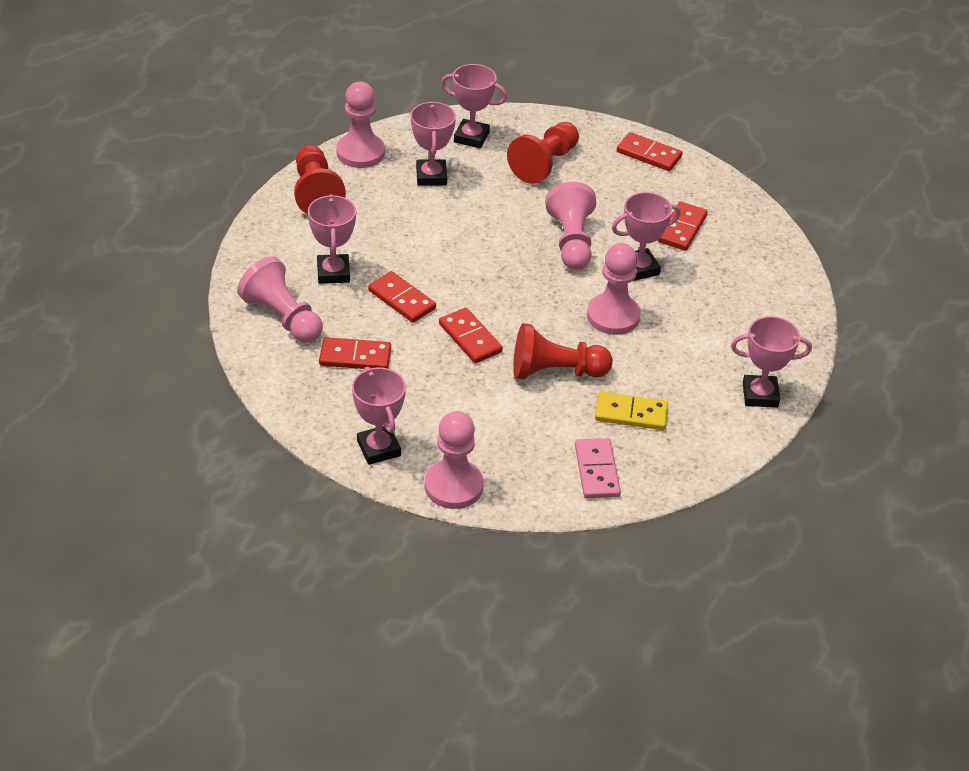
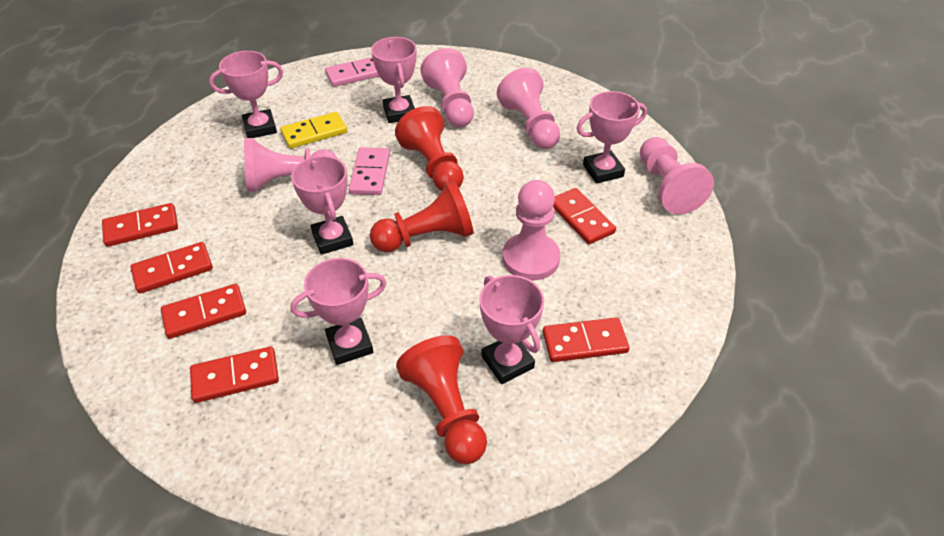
pink domino: 1 -> 2
red domino: 5 -> 6

